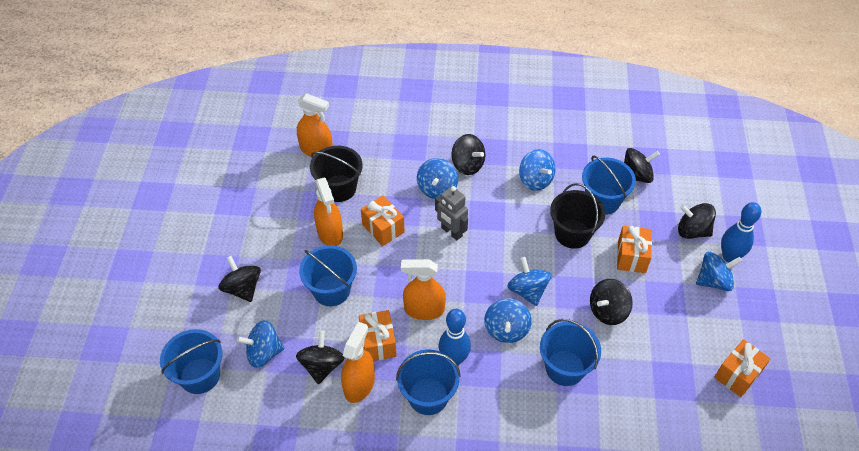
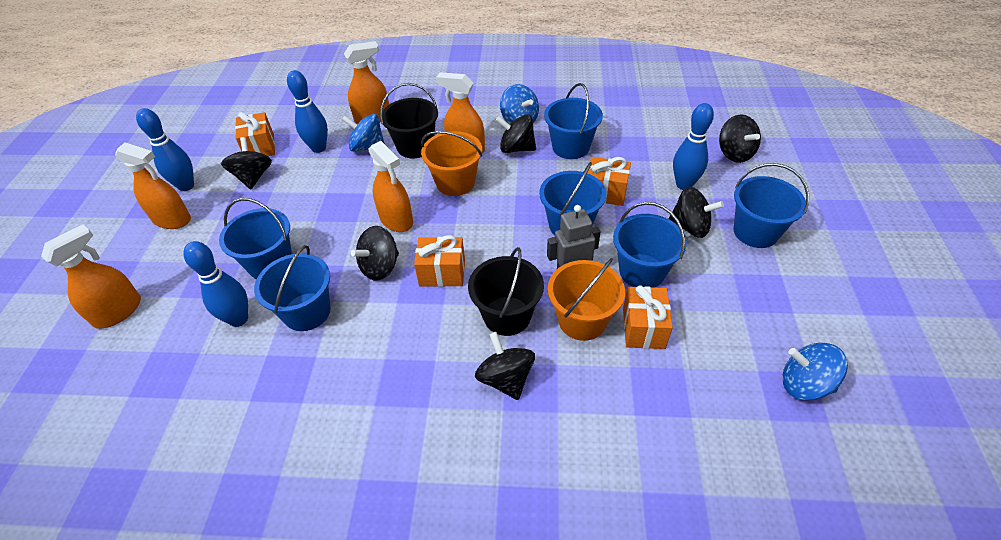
blue bowling pin: 2 -> 4
blue bucket: 5 -> 6
blue spinning top: 6 -> 3
orange bucket: 0 -> 2
orange spray bottle: 4 -> 5

